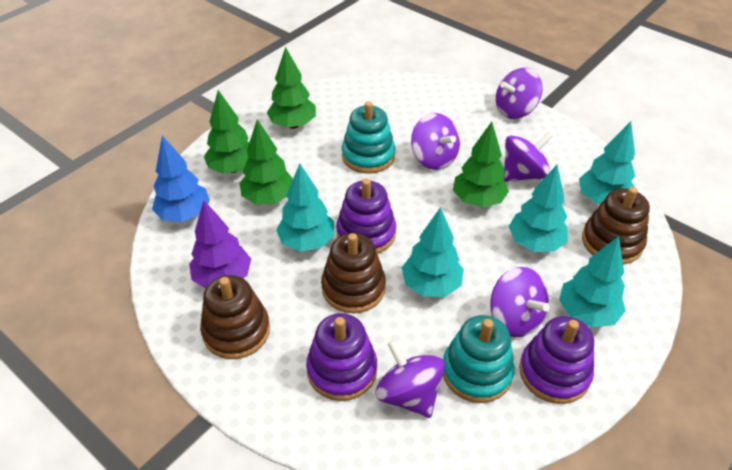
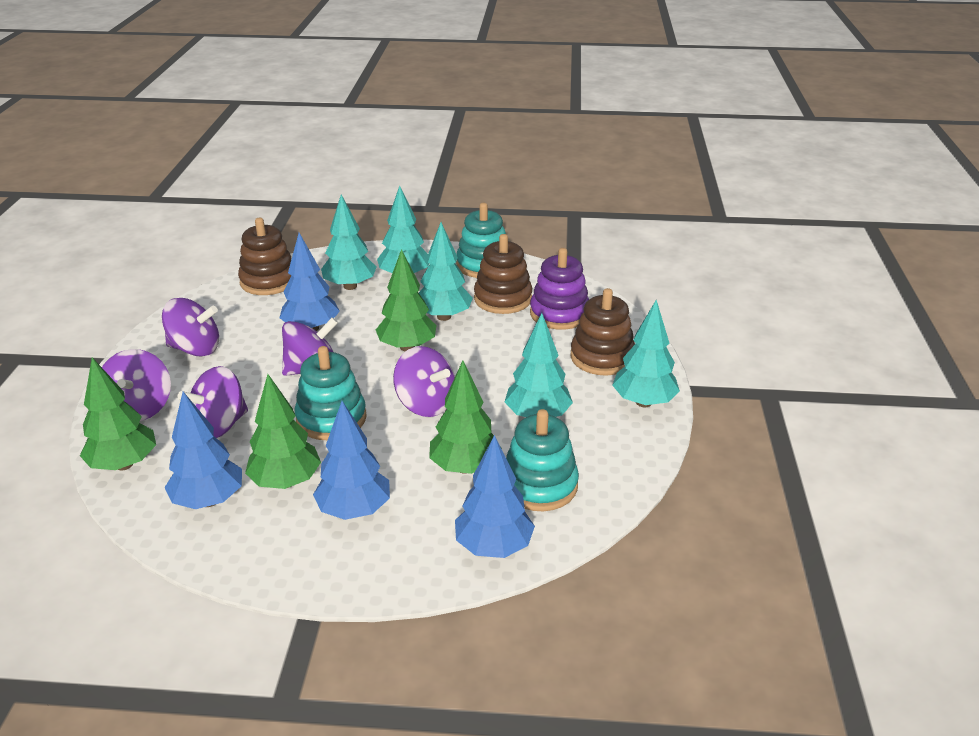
blue tree: 1 -> 4
purple stacking toy: 3 -> 1
purple tree: 1 -> 0
turquoise stacking toy: 2 -> 3

